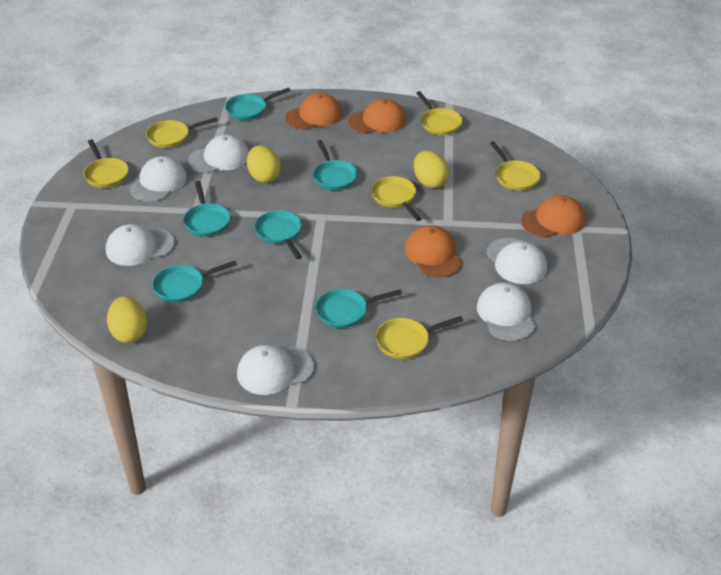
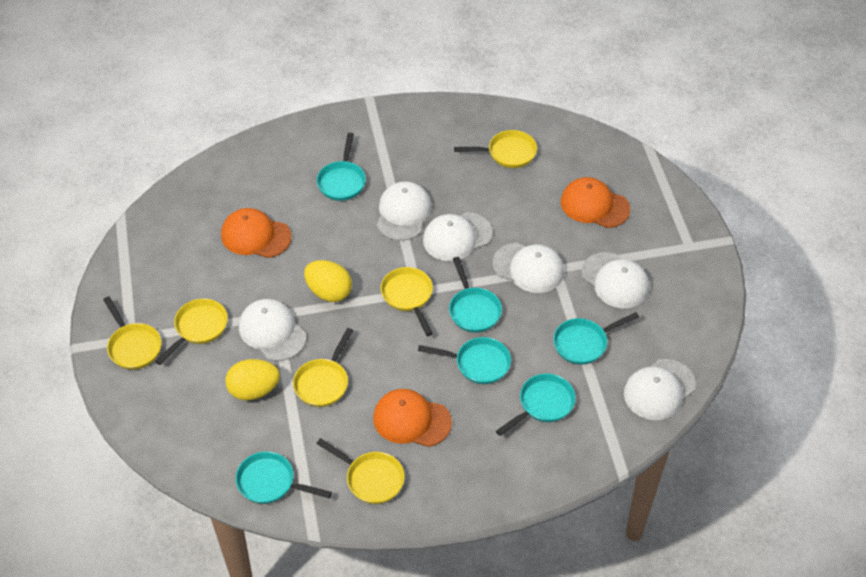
orange cap: 4 -> 3
yellow egg: 3 -> 2

